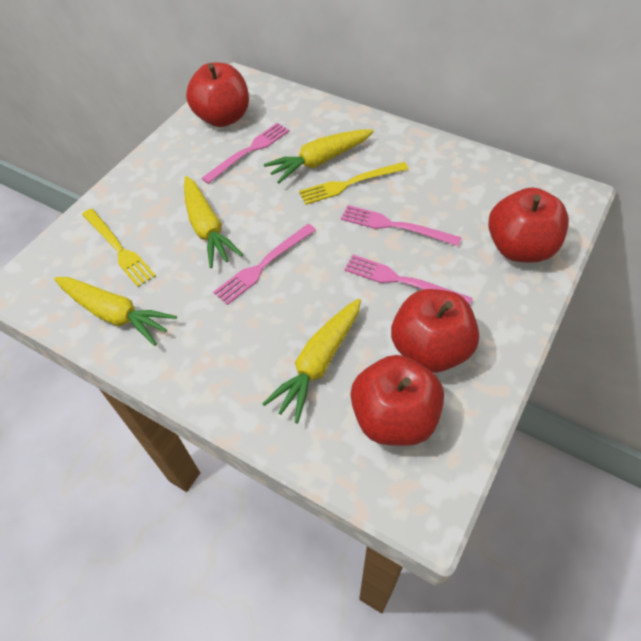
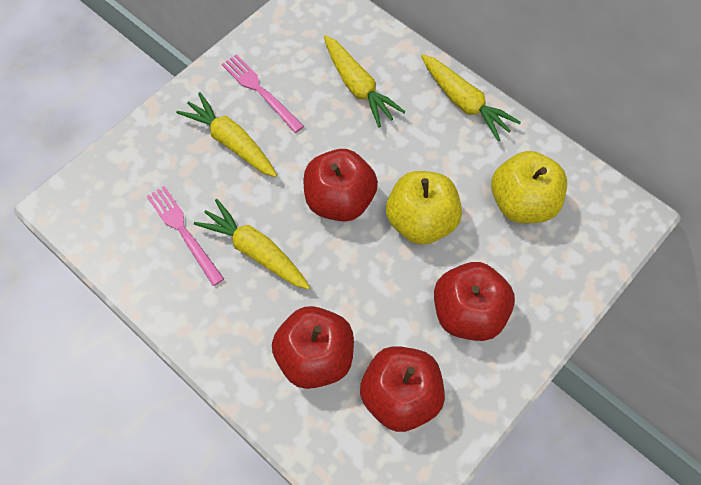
pink fork: 4 -> 2
yellow apple: 0 -> 2
yellow fork: 2 -> 0

